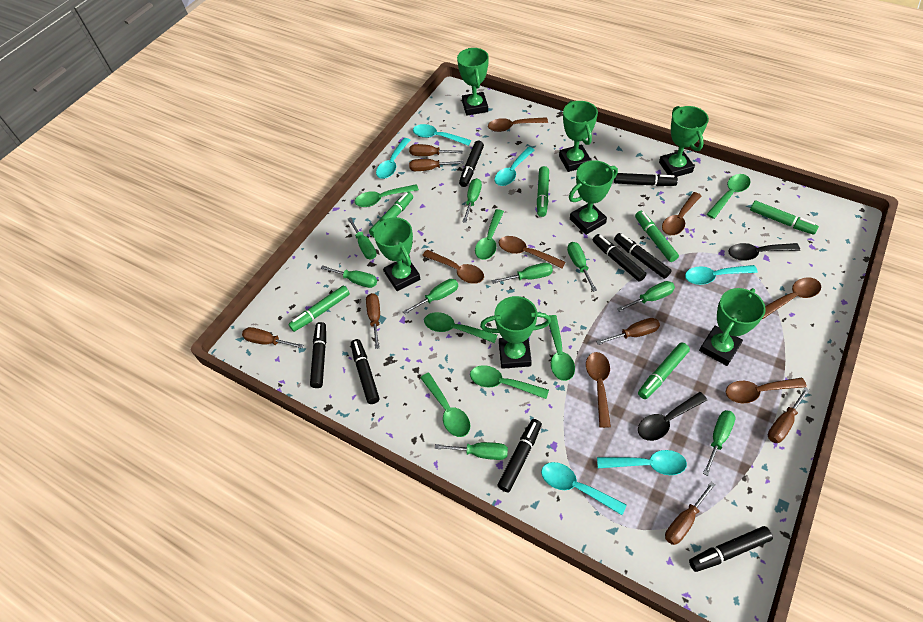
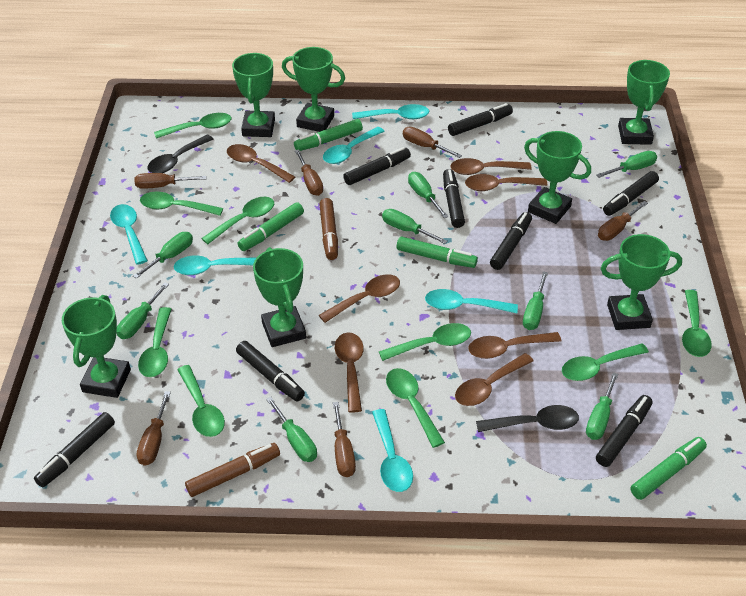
brown marker: 0 -> 2
brown screwdriver: 7 -> 6
green marker: 6 -> 4
green screwdriver: 9 -> 8
green spoon: 7 -> 9

